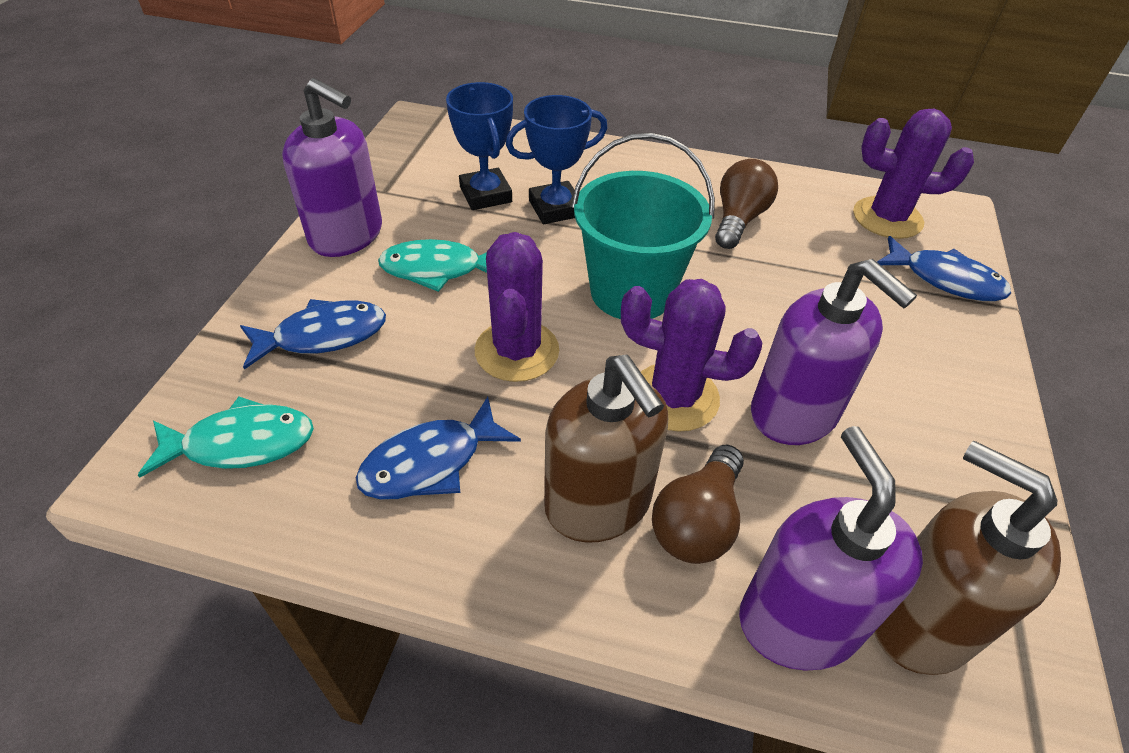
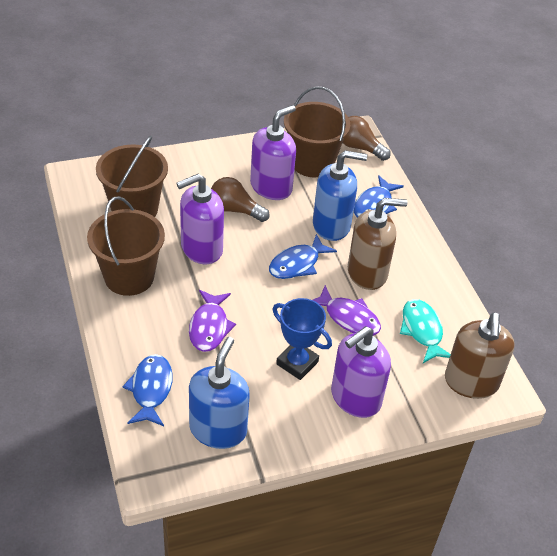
blue soap dispenser: 0 -> 2
blue trophy: 2 -> 1
brown bucket: 0 -> 3
purple cactus: 3 -> 0
purple fish: 0 -> 2
turquoise bucket: 1 -> 0
turquoise fish: 2 -> 1

